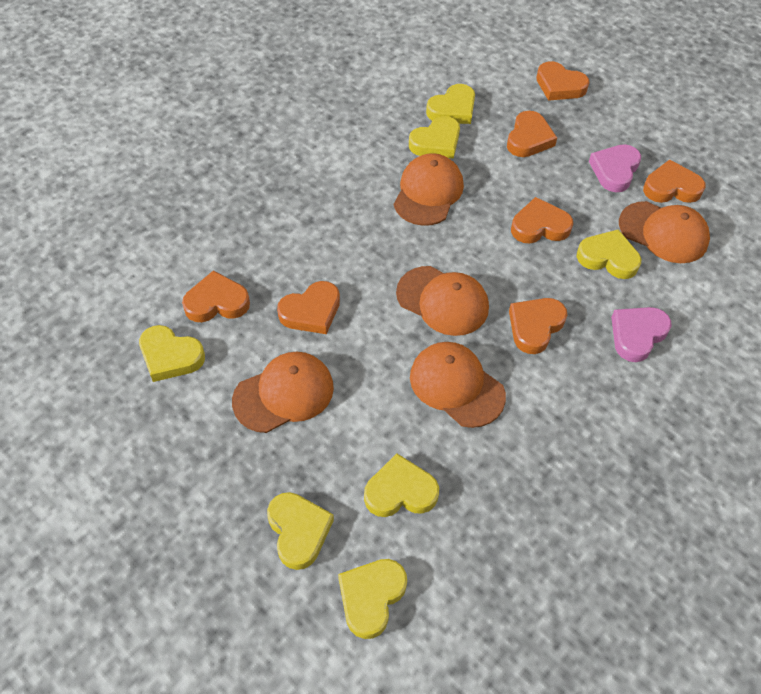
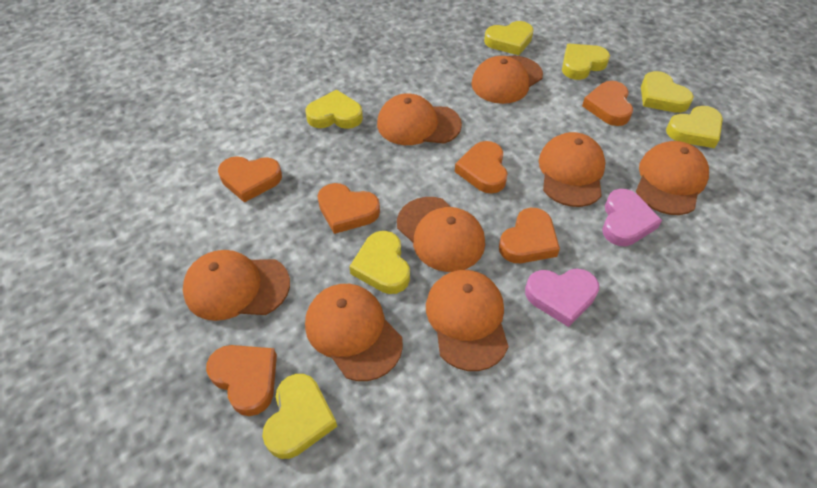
orange cap: 5 -> 8
orange heart: 7 -> 6

